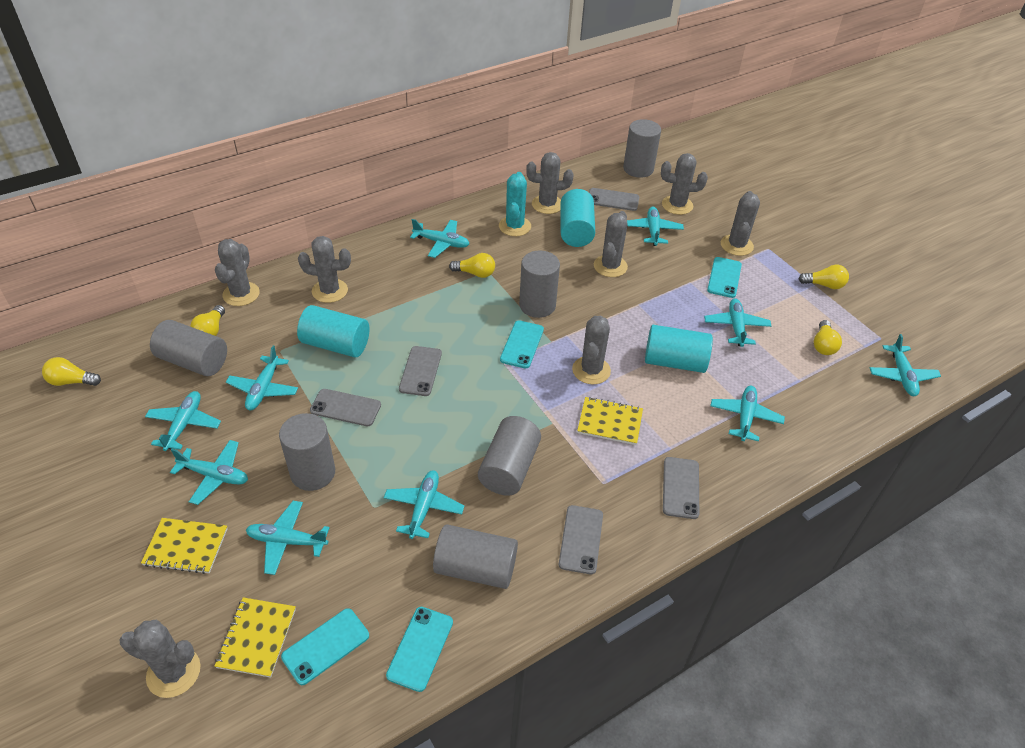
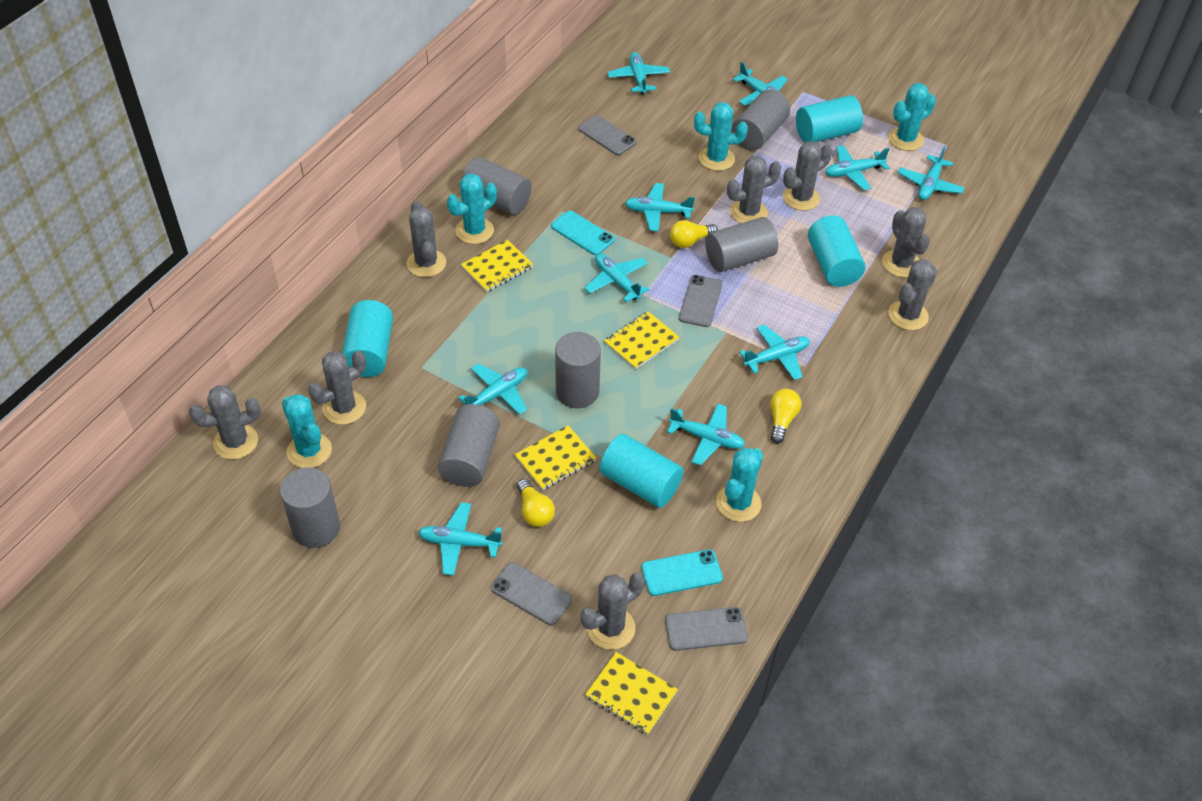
grey phone: 5 -> 4
turquoise cactus: 1 -> 5
turquoise cylinder: 3 -> 4
turquoise phone: 4 -> 2
yellow light bulb: 5 -> 3
yellow notebook: 3 -> 4

